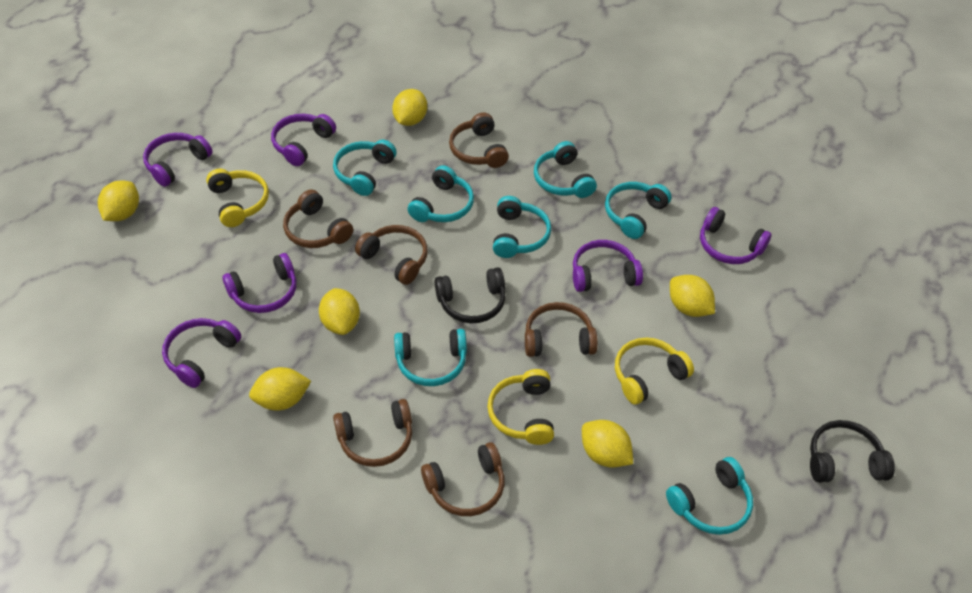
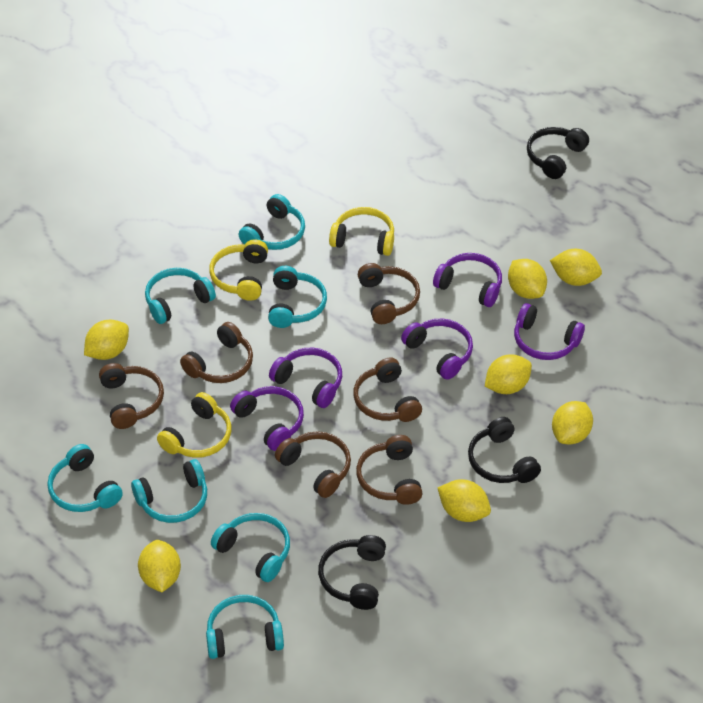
black headphones: 2 -> 3
purple headphones: 6 -> 5
yellow lemon: 6 -> 7

